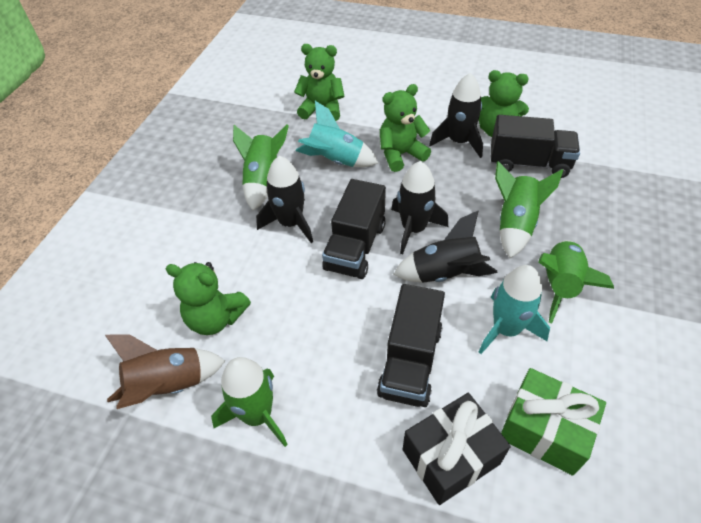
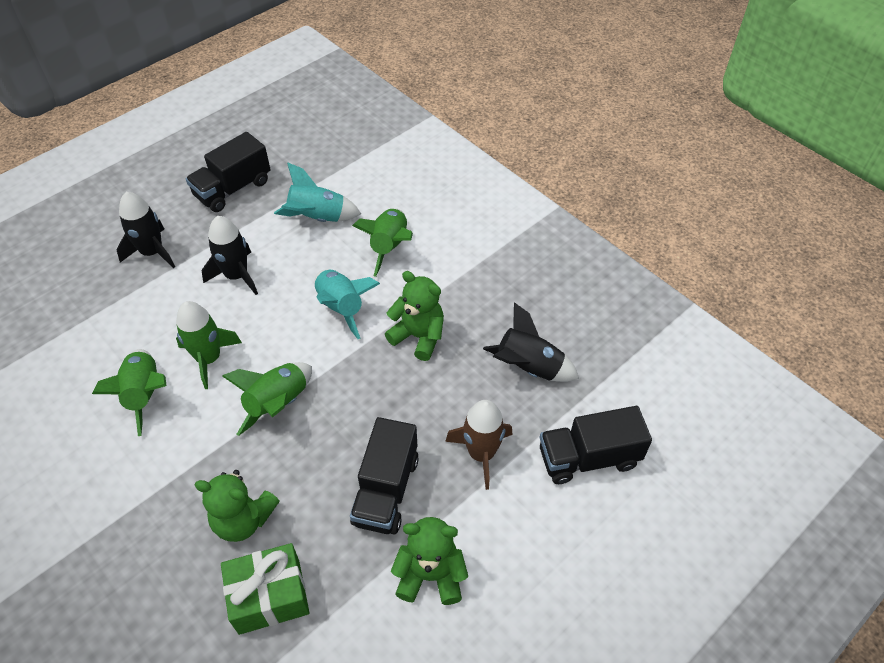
black gift: 1 -> 0
black rocket: 4 -> 3
green teddy bear: 4 -> 3

